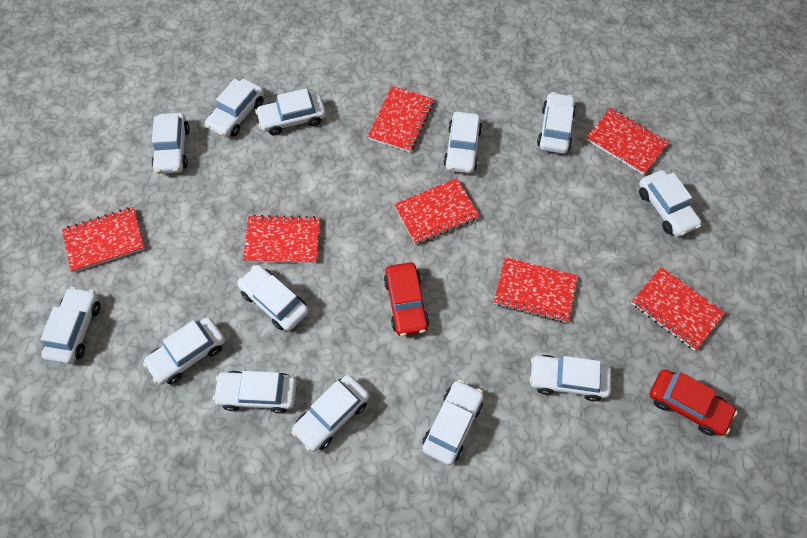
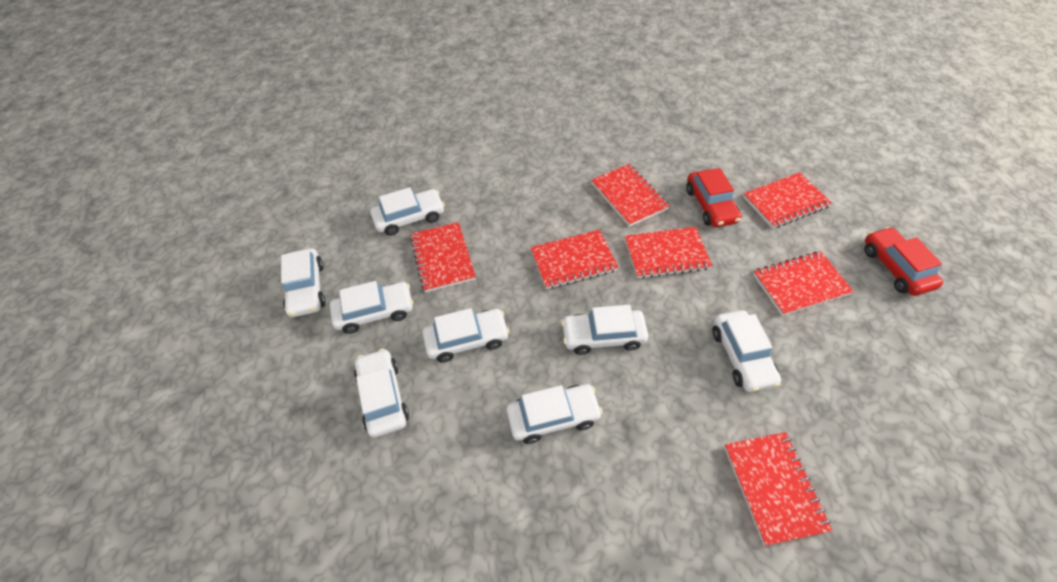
white car: 13 -> 8

